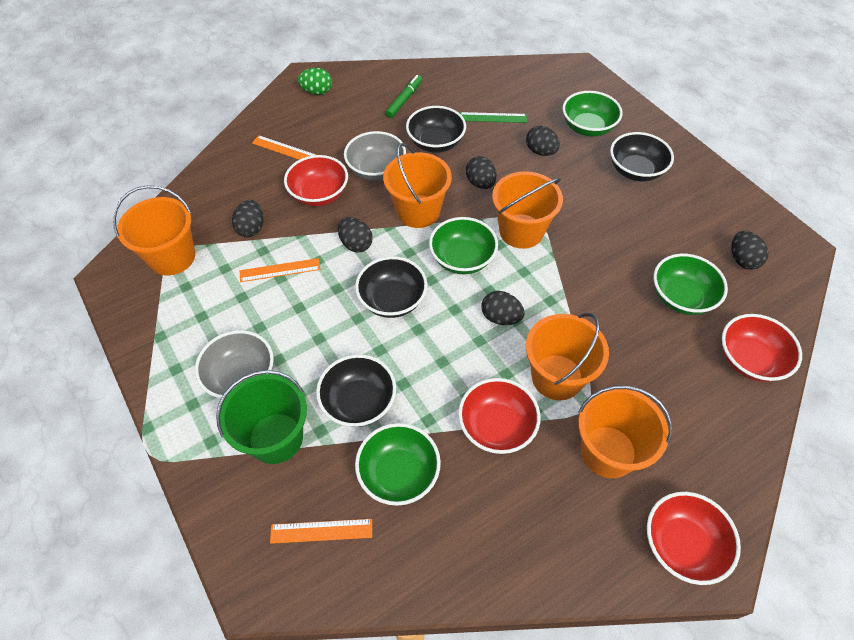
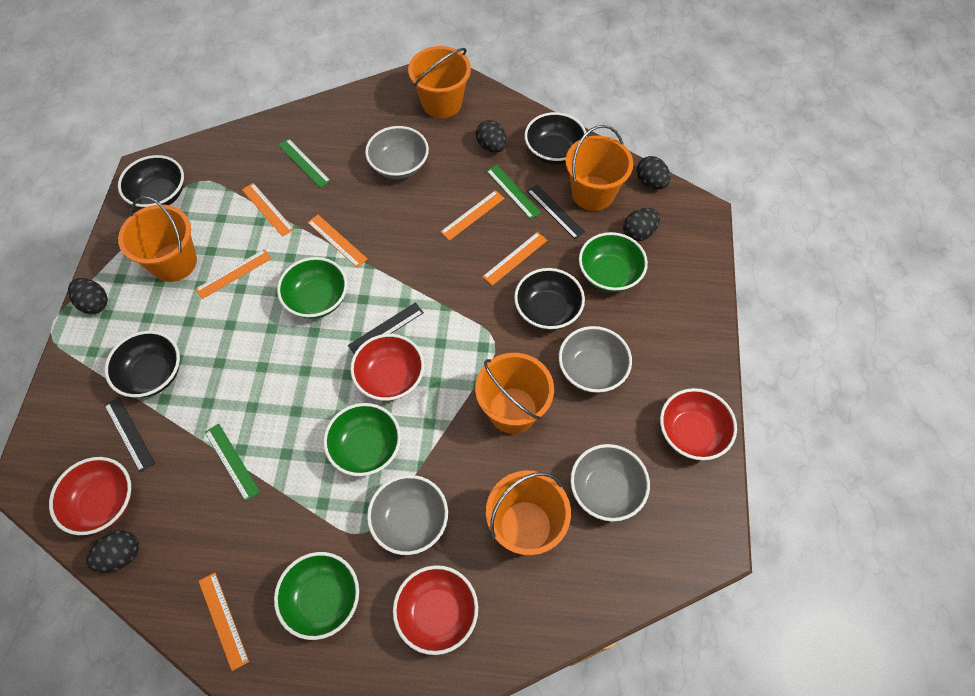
black egg: 6 -> 5
black ruler: 0 -> 3
green bucket: 1 -> 0
green egg: 1 -> 0
green marker: 1 -> 0
green ruler: 1 -> 3
grey bowl: 2 -> 4
orange ruler: 3 -> 6

